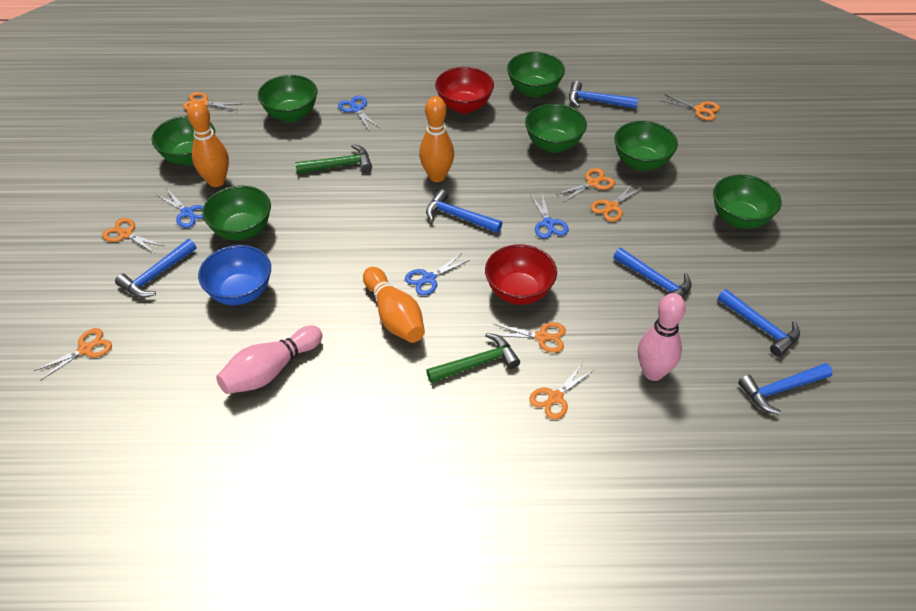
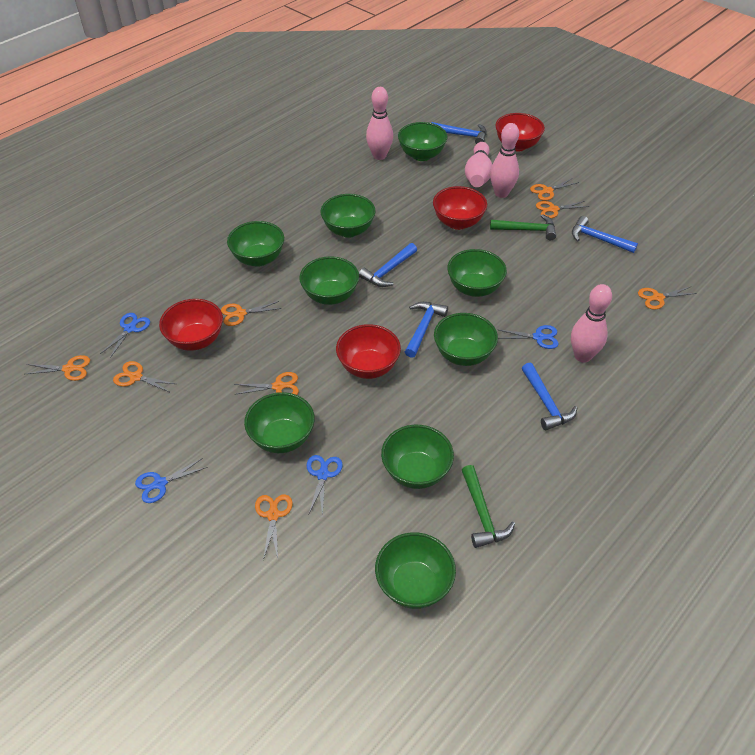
blue bowl: 1 -> 0
blue hammer: 6 -> 5
green bowl: 7 -> 9
orange bowling pin: 3 -> 0
pink bowling pin: 2 -> 4
red bowl: 2 -> 4

